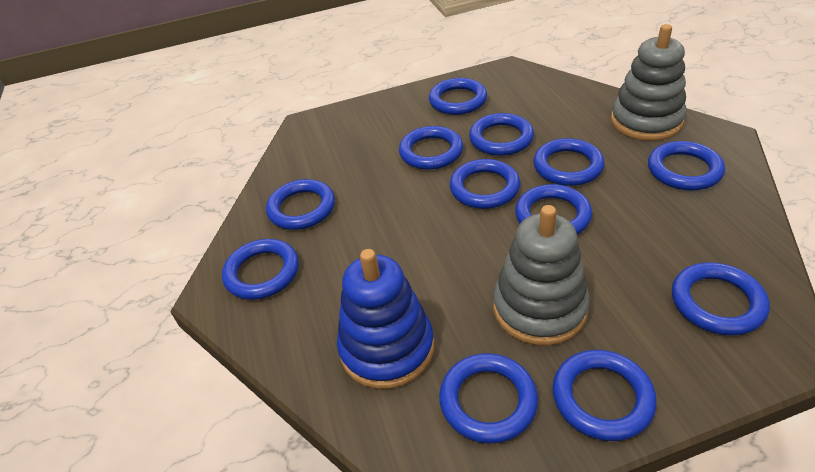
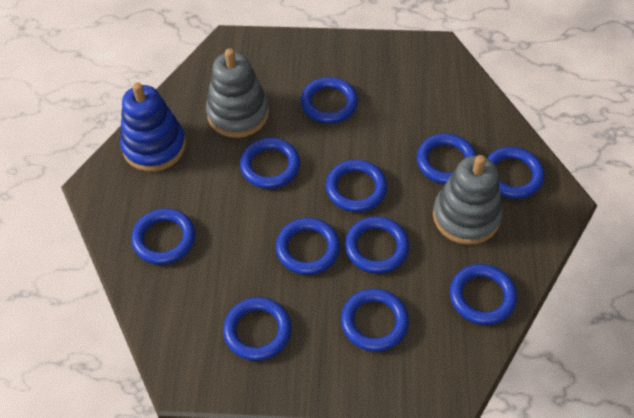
blue ring: 12 -> 11

